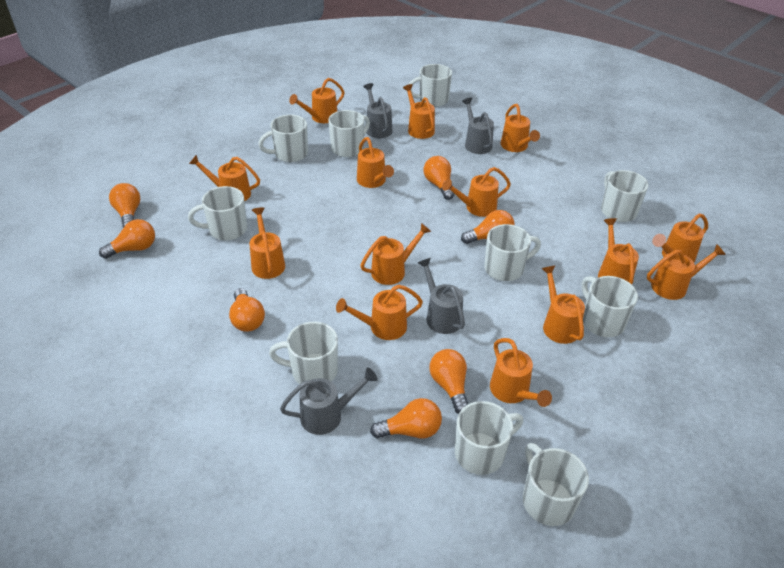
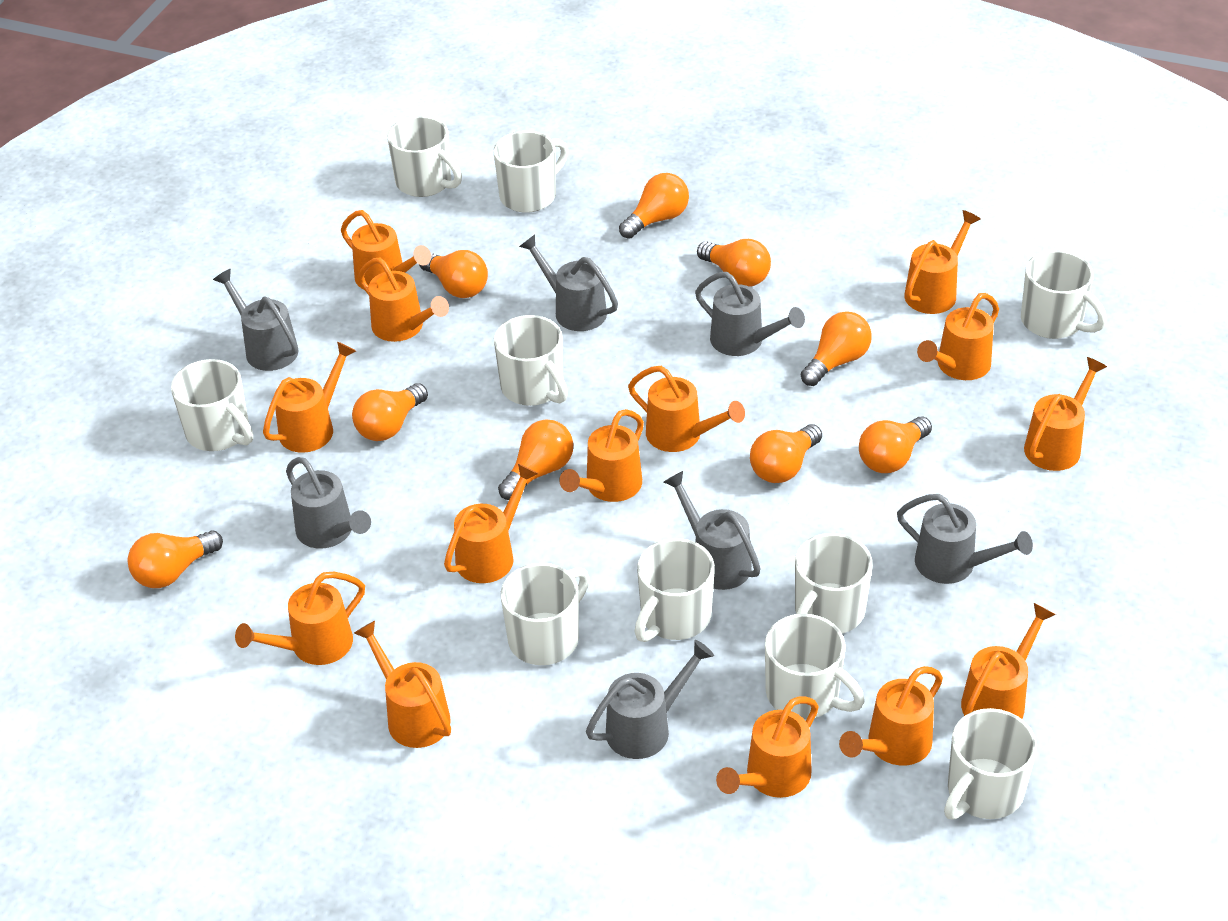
grey watering can: 4 -> 7
orange light bulb: 7 -> 9

